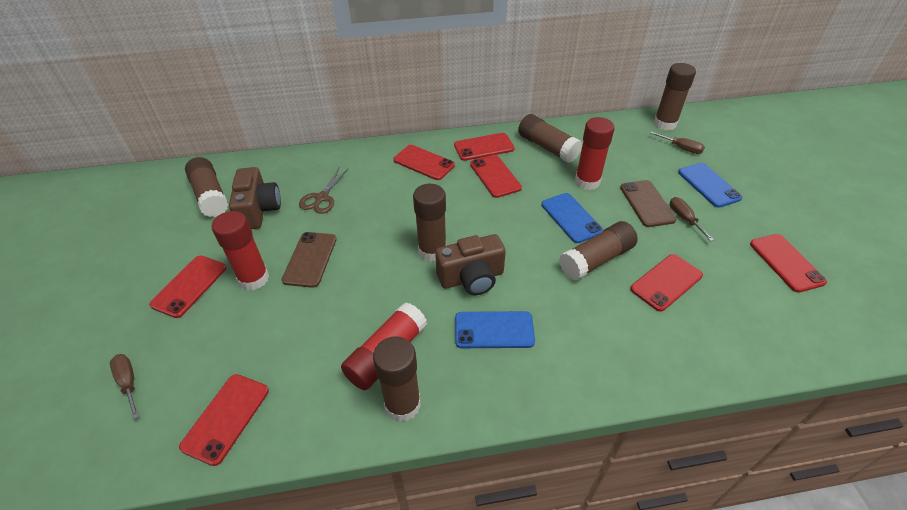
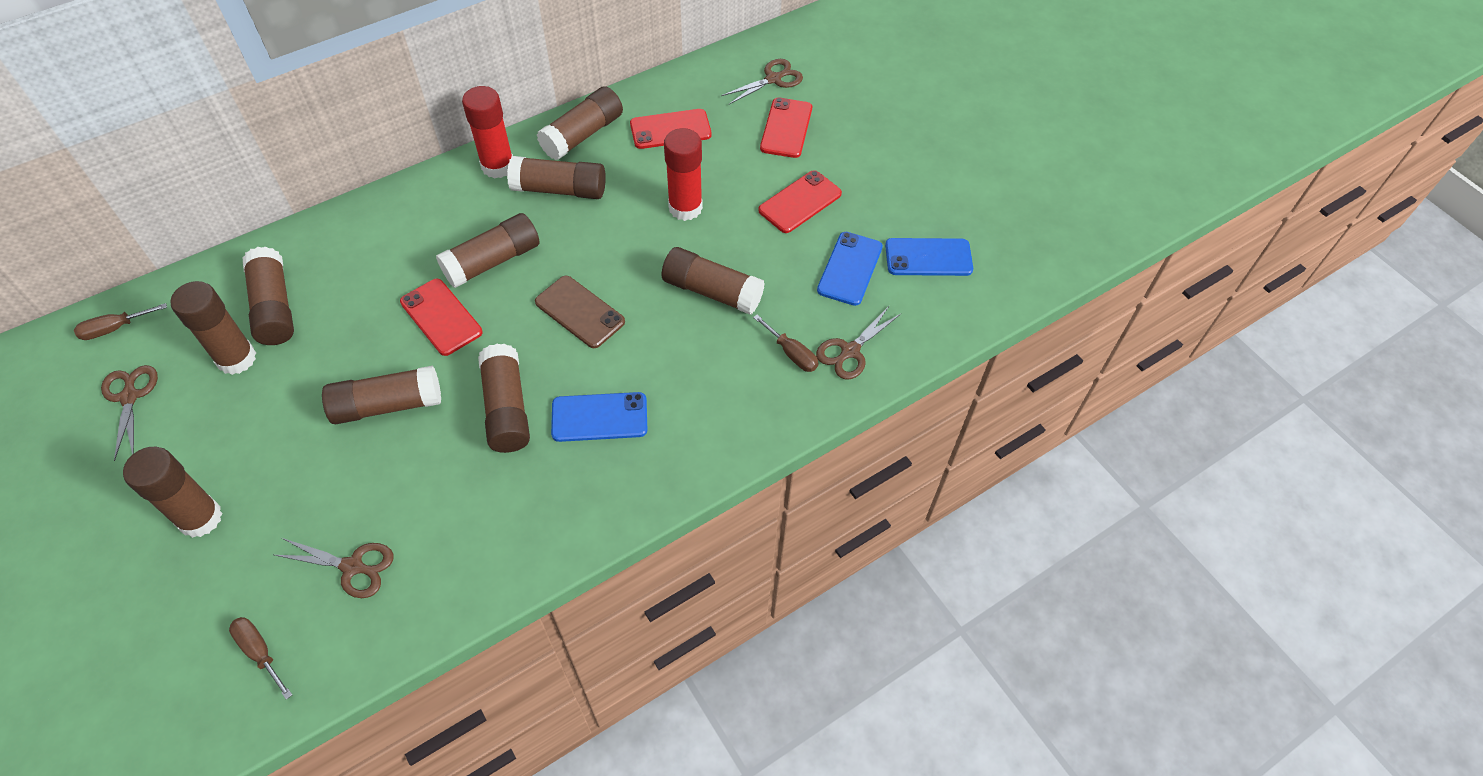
brown camera: 2 -> 0
brown glue stick: 6 -> 9
brown phone: 2 -> 1
brown scissors: 1 -> 4
red glue stick: 3 -> 2
red phone: 7 -> 4

